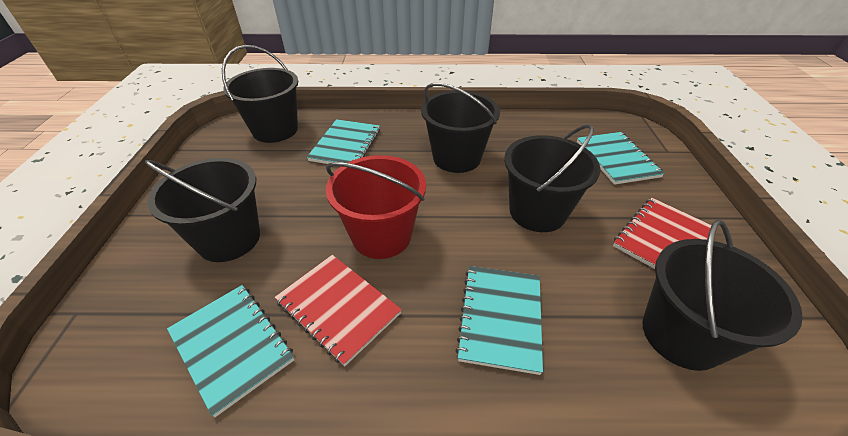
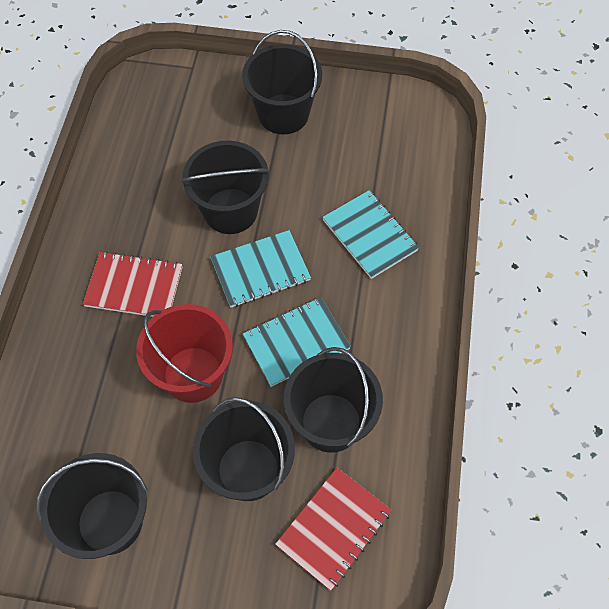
turquoise notebook: 4 -> 3

